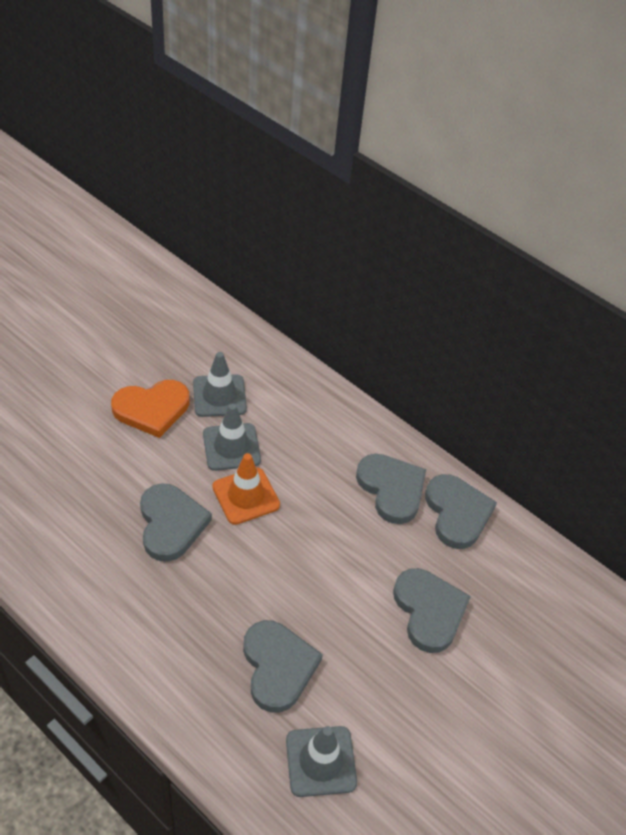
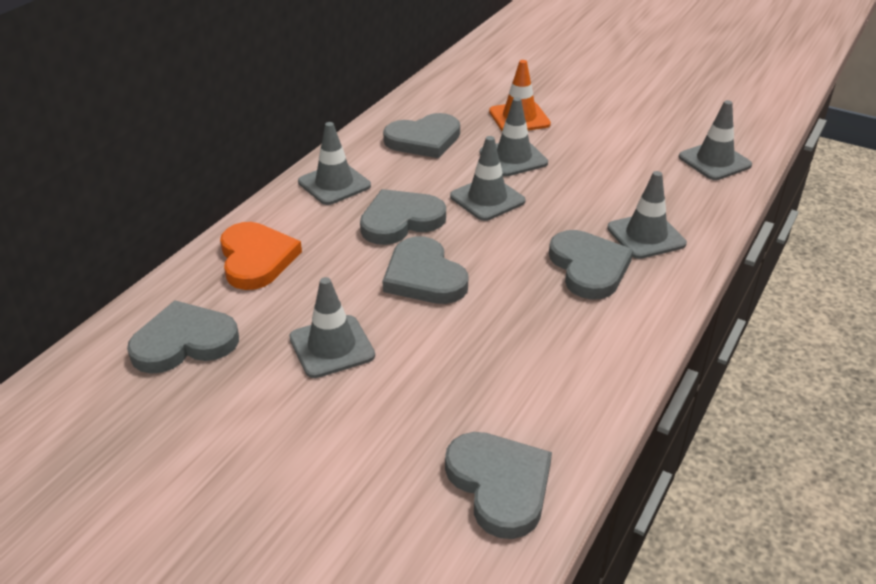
grey heart: 5 -> 6
grey traffic cone: 3 -> 6

